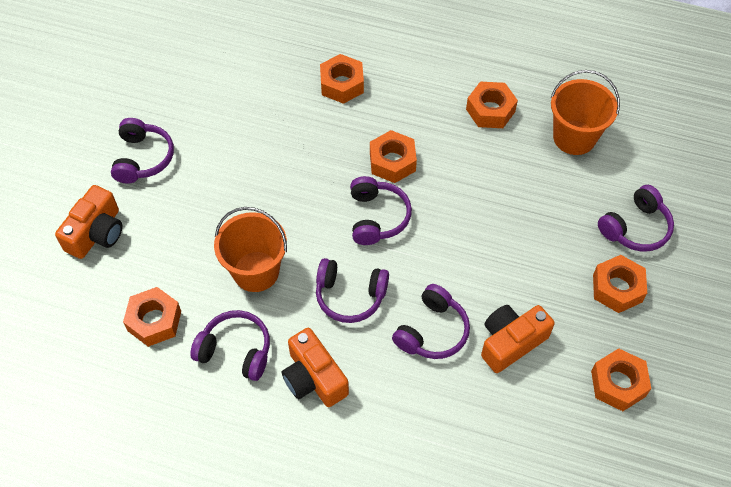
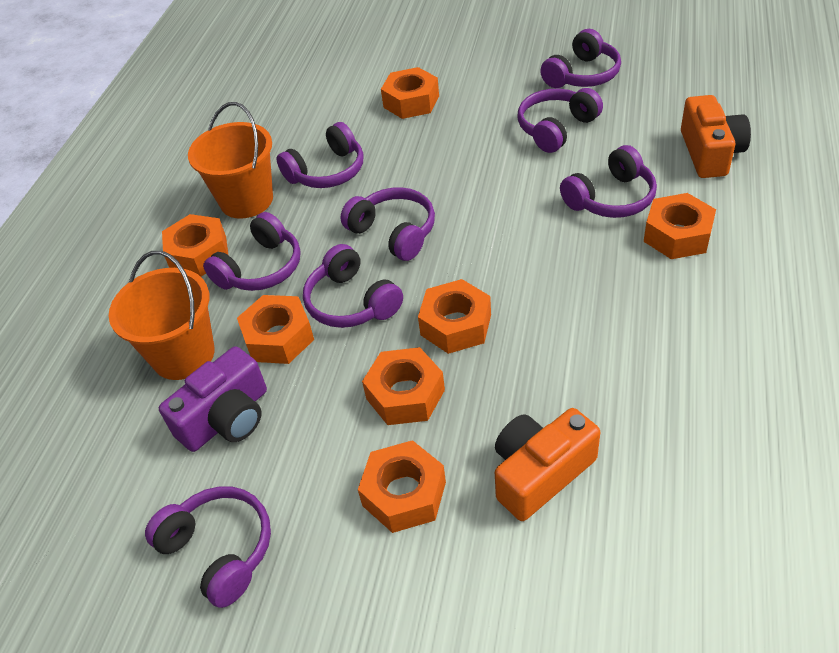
orange camera: 3 -> 2
orange nut: 6 -> 7
purple camera: 0 -> 1
purple headphones: 6 -> 8

